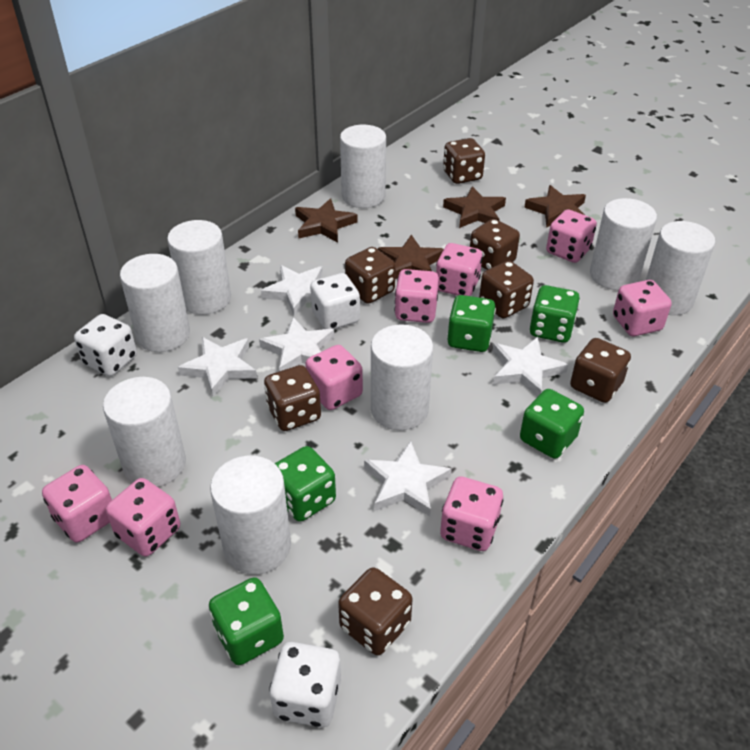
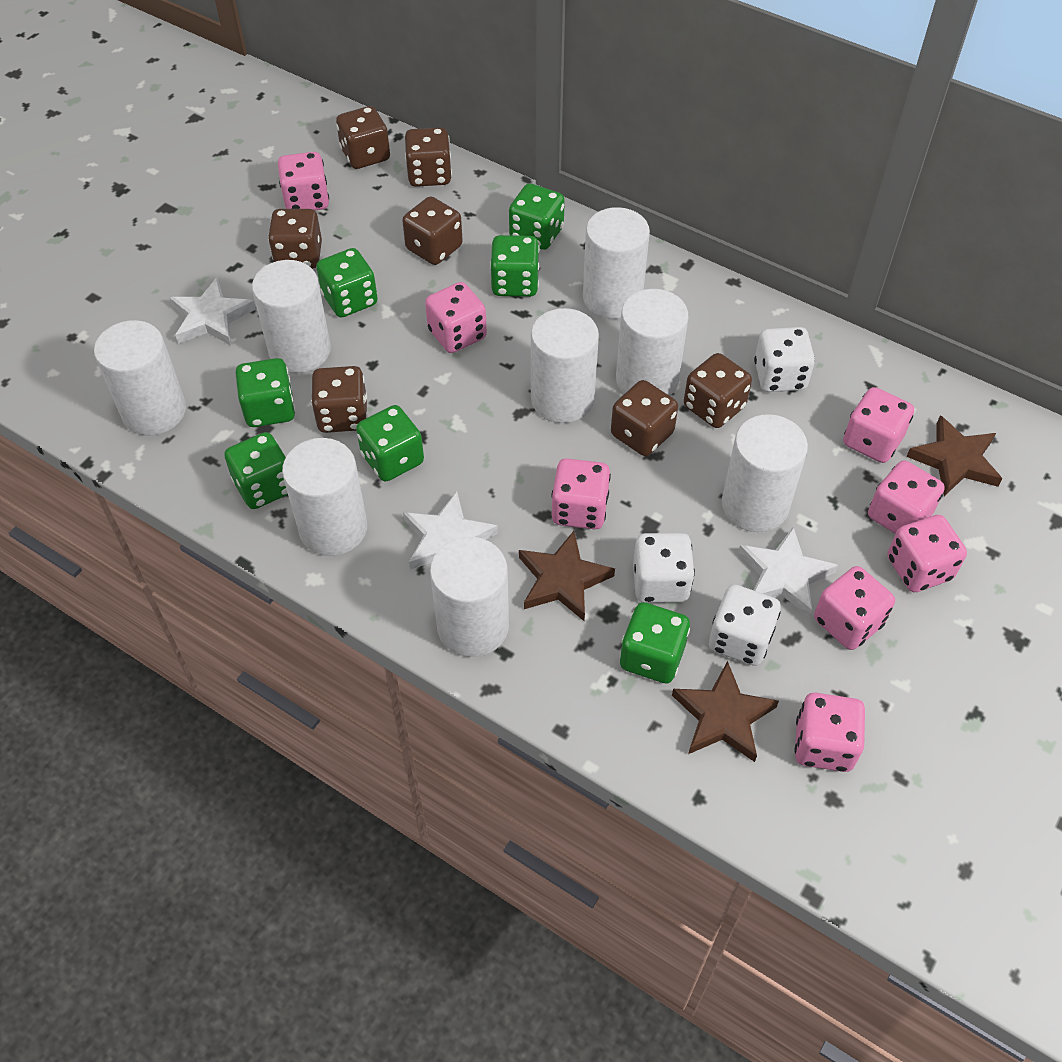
brown star: 4 -> 3
green dice: 5 -> 7
white star: 5 -> 3

